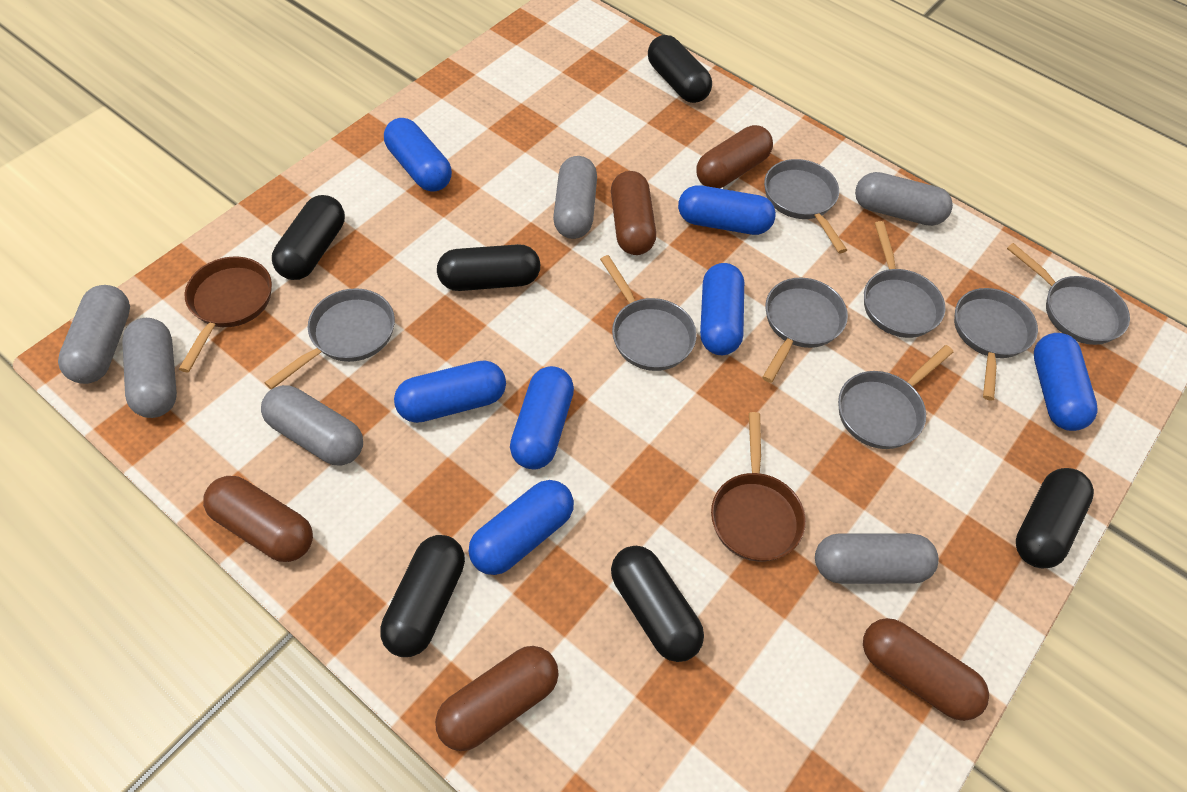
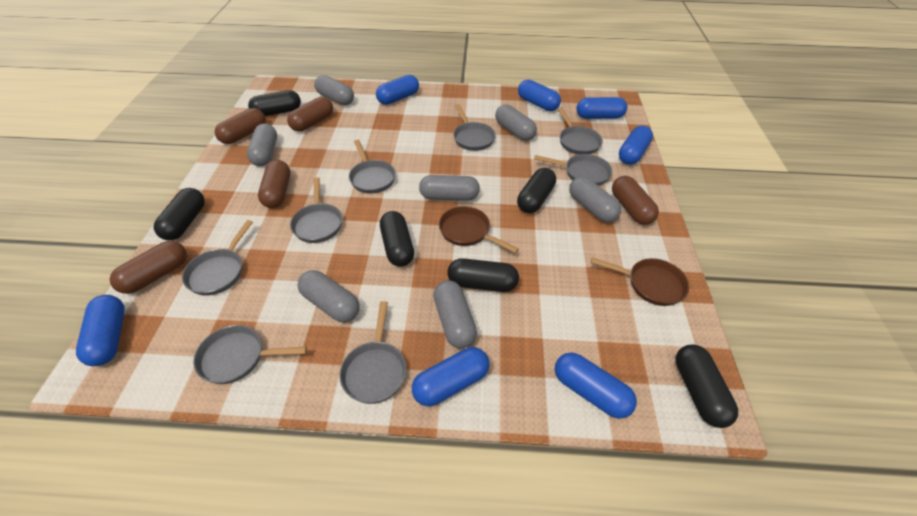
grey capsule: 6 -> 7

